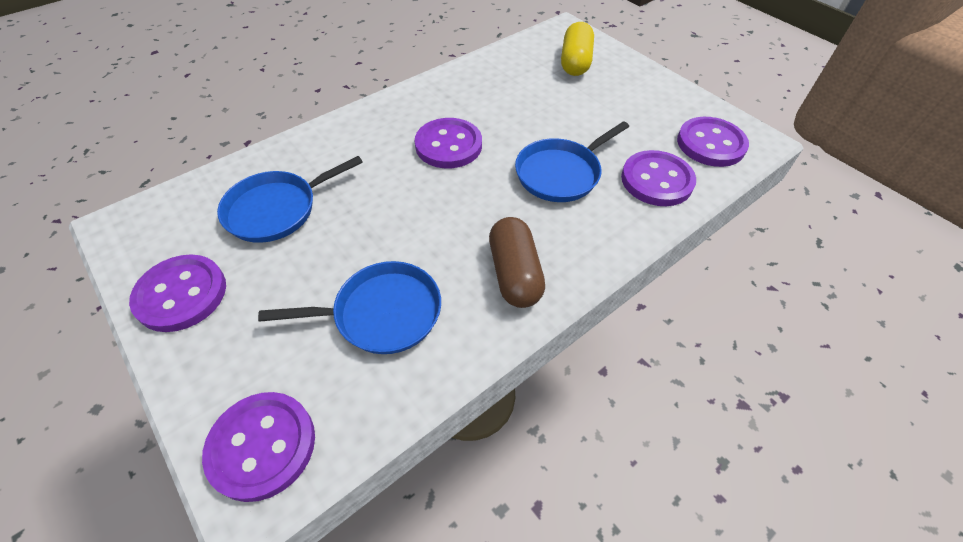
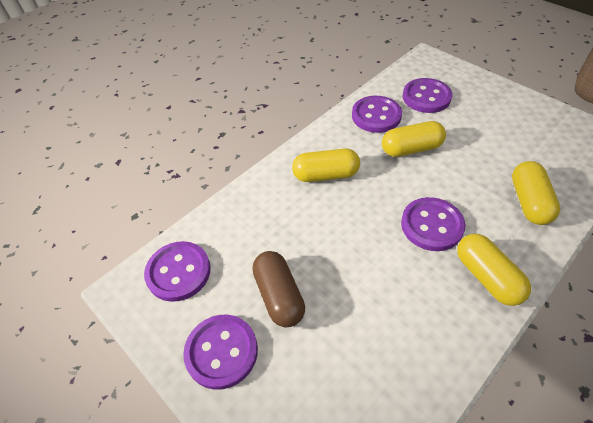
blue pan: 3 -> 0
yellow capsule: 1 -> 4

